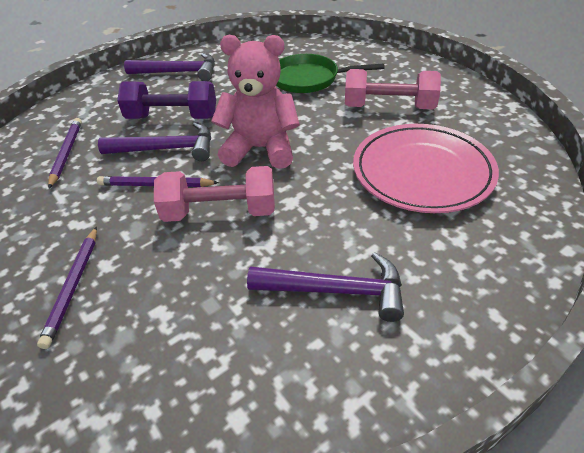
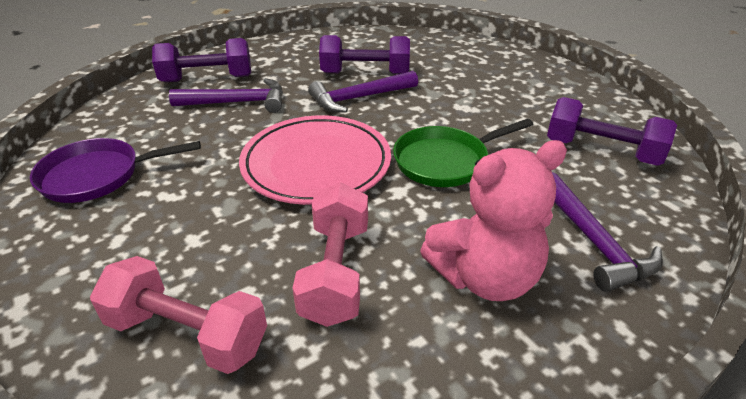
purple dumbbell: 1 -> 3
purple pan: 0 -> 1
purple pencil: 3 -> 0

